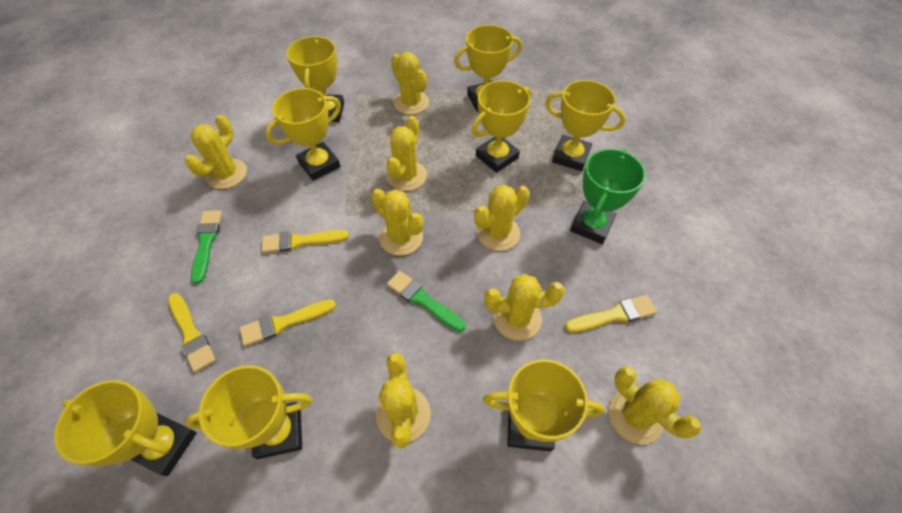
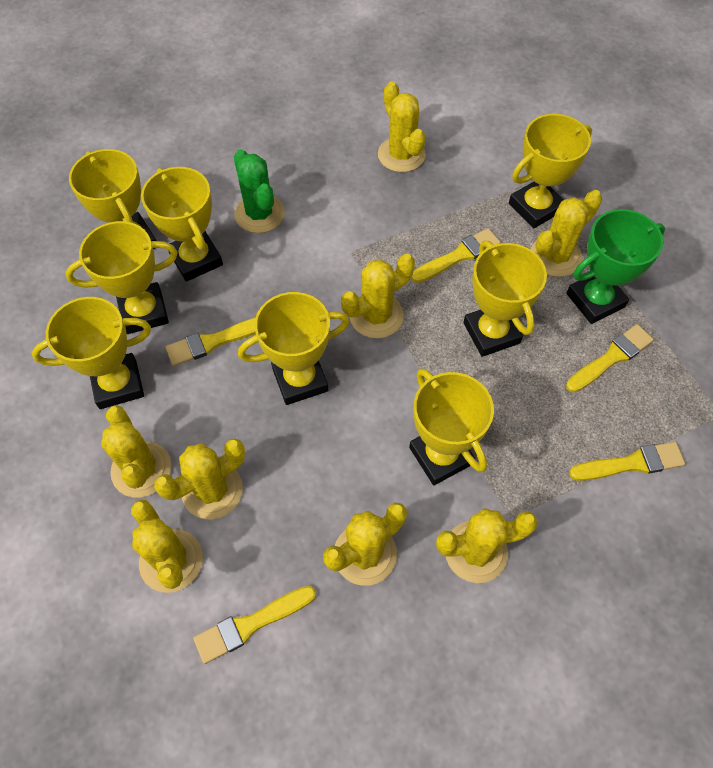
green brush: 2 -> 0
green cactus: 0 -> 1
yellow brush: 4 -> 5

